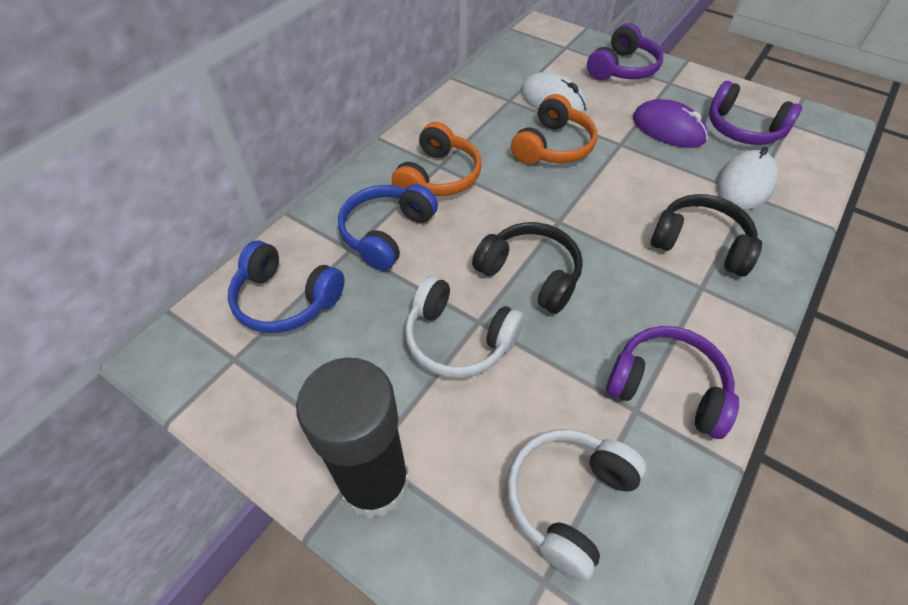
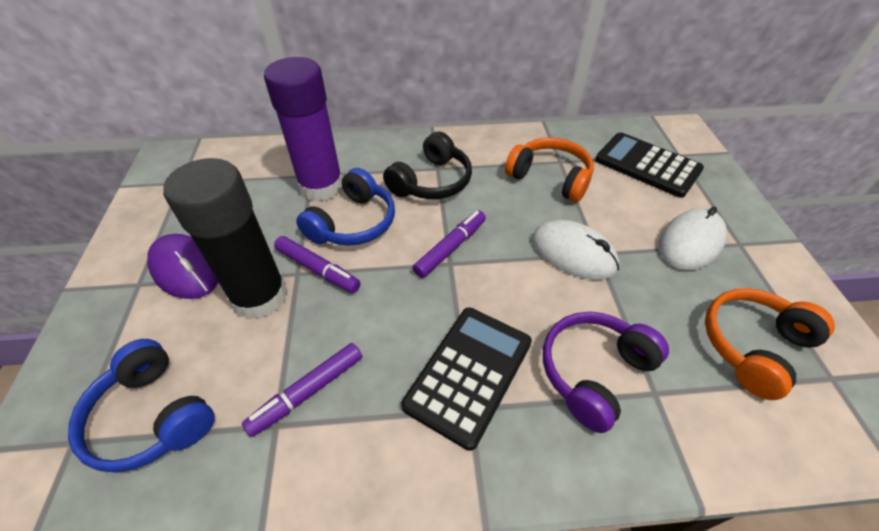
black calculator: 0 -> 2
black headphones: 2 -> 1
purple glue stick: 0 -> 1
purple headphones: 3 -> 1
purple marker: 0 -> 3
white headphones: 2 -> 0

